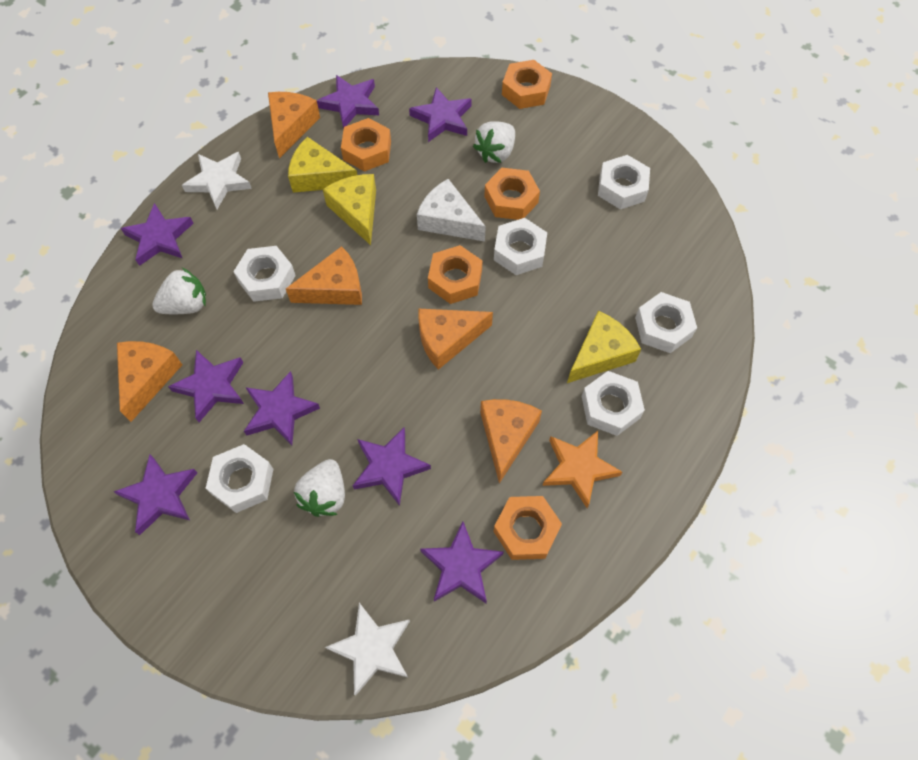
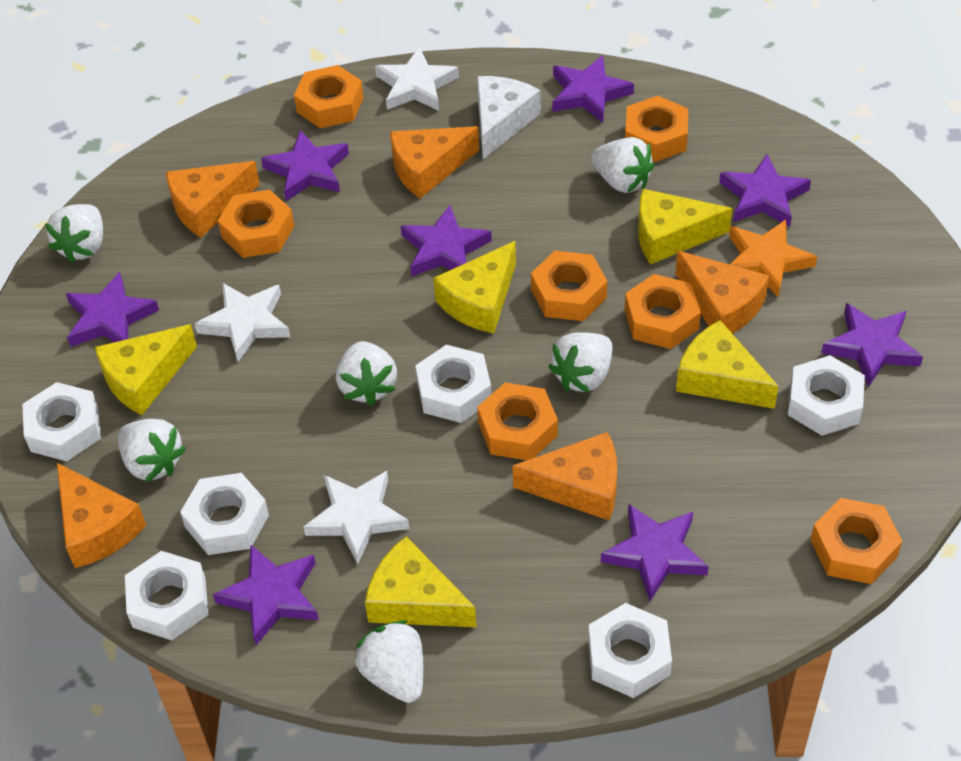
orange nut: 5 -> 7
white star: 2 -> 3
white strawberry: 3 -> 6
yellow cheese: 3 -> 5

